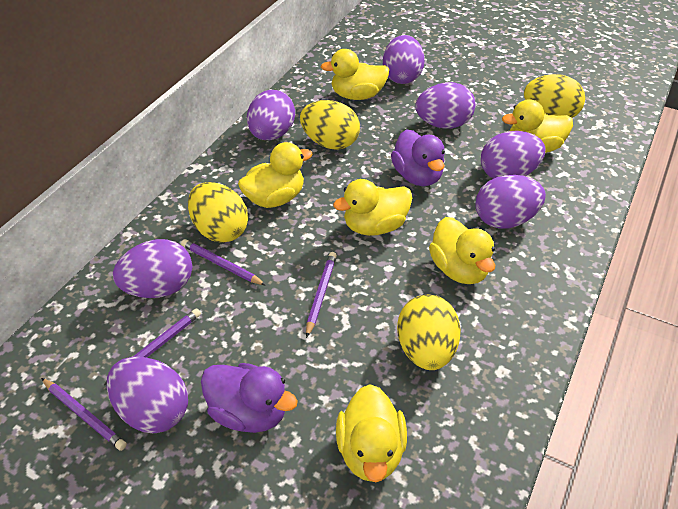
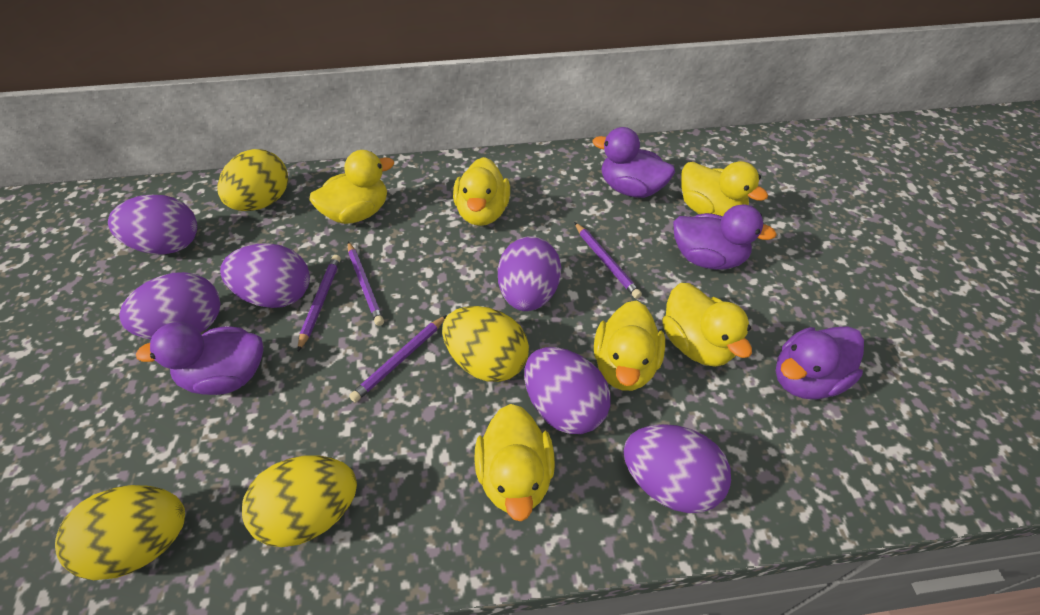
purple duck: 2 -> 4
purple egg: 7 -> 6

